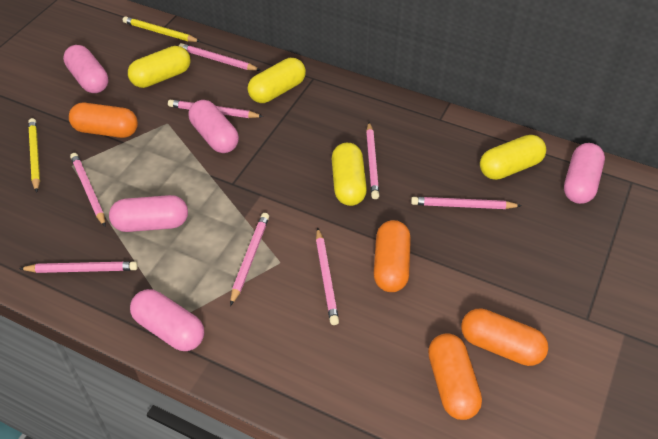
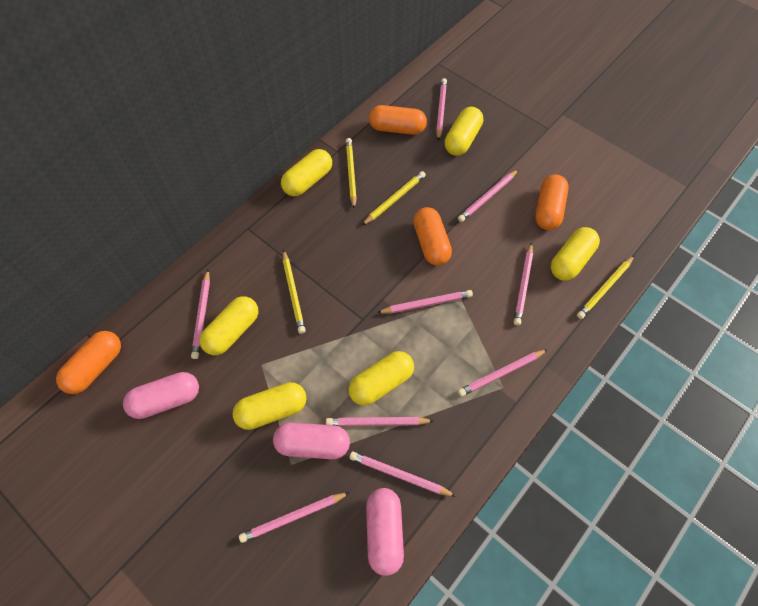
pink capsule: 5 -> 3
pink pencil: 8 -> 9
yellow capsule: 4 -> 6
yellow pencil: 2 -> 4

